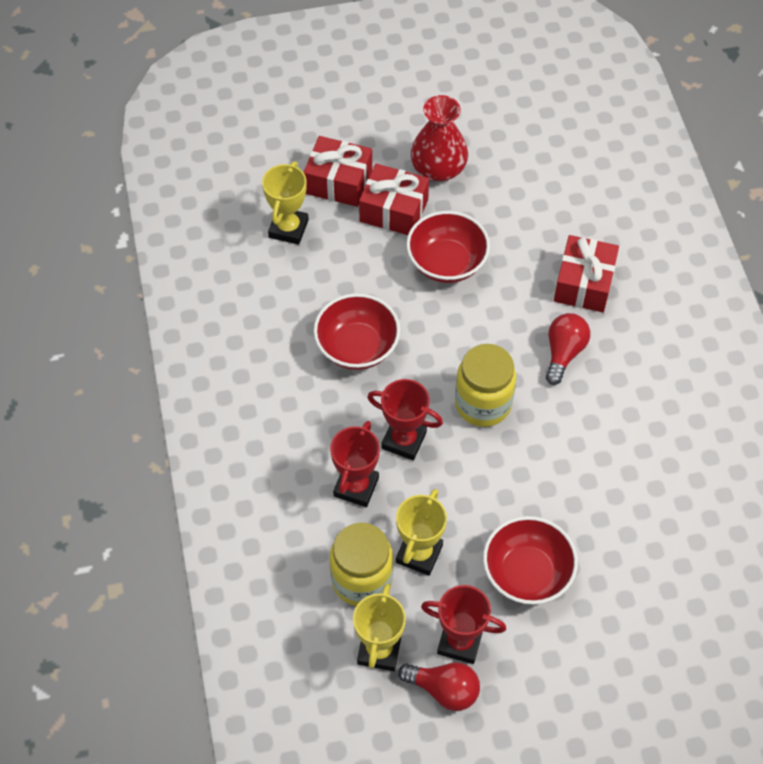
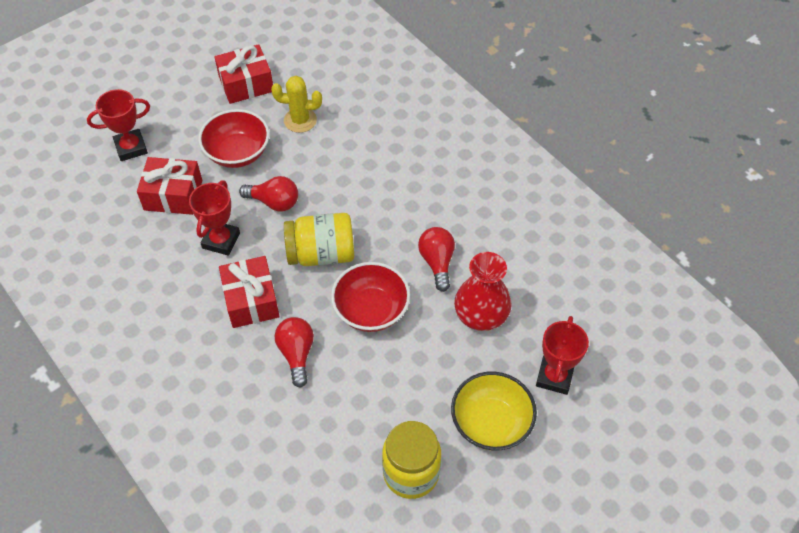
red bowl: 3 -> 2
red light bulb: 2 -> 3
yellow bowl: 0 -> 1
yellow cactus: 0 -> 1
yellow trophy: 3 -> 0

